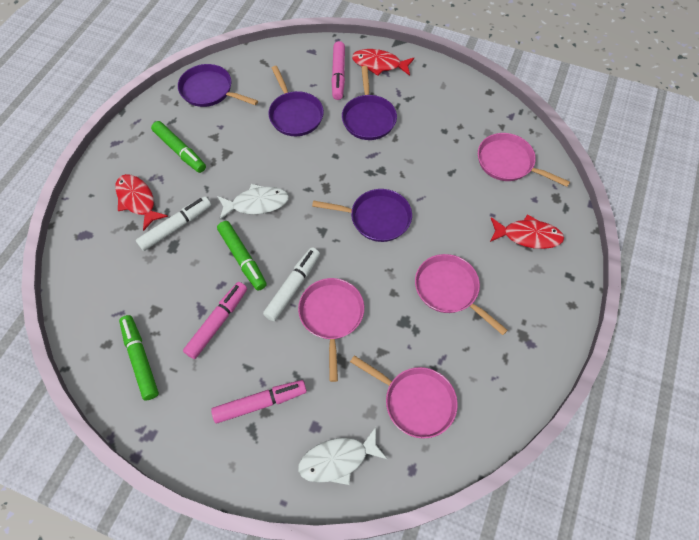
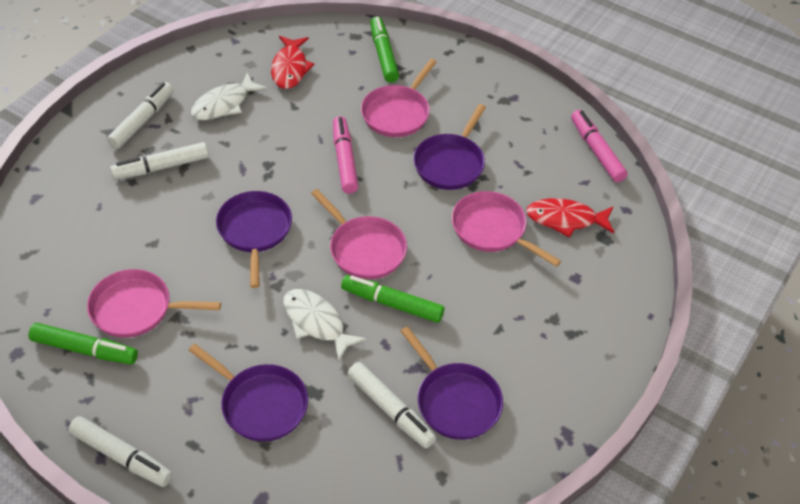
pink marker: 3 -> 2
red fish: 3 -> 2
white marker: 2 -> 4

